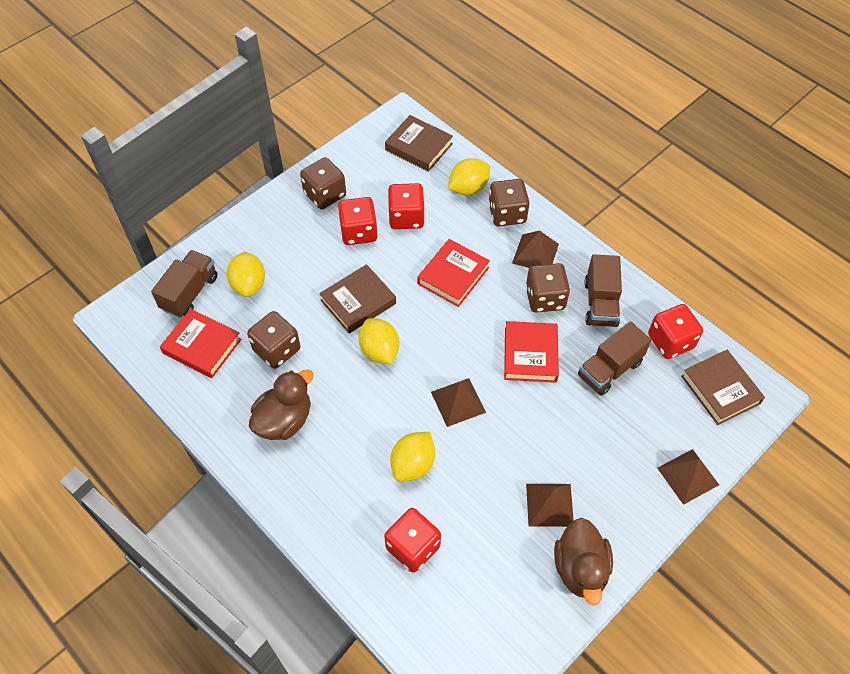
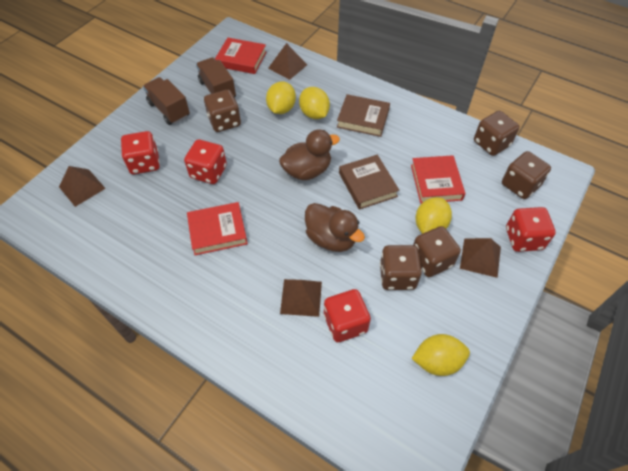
brown book: 3 -> 2
brown dice: 4 -> 5
brown truck: 3 -> 2

